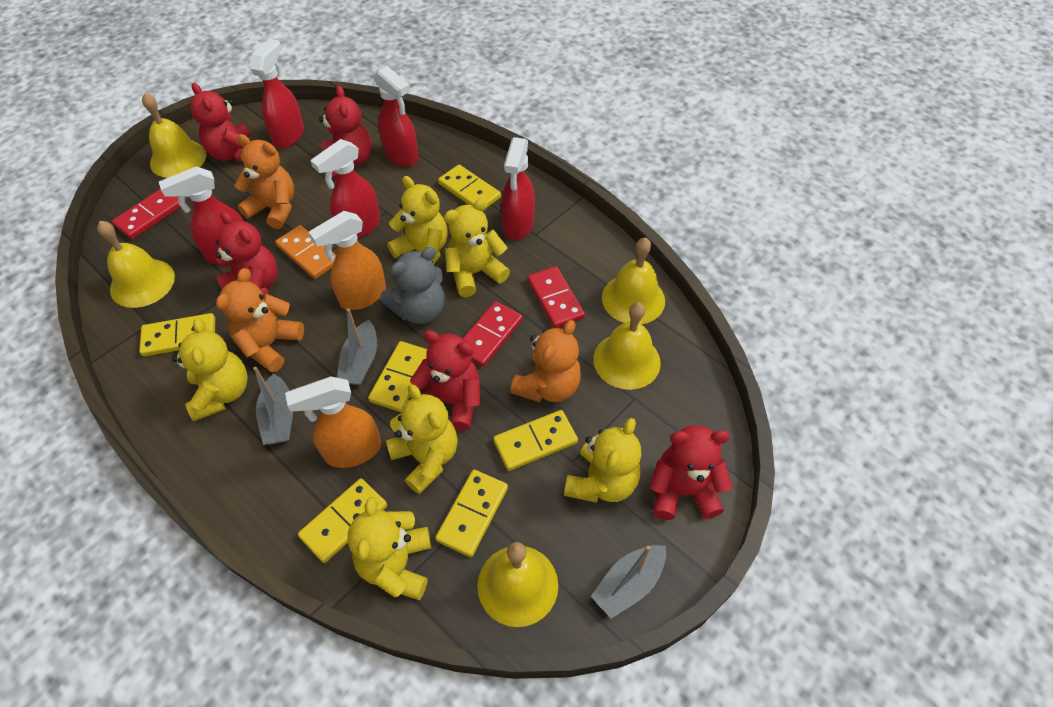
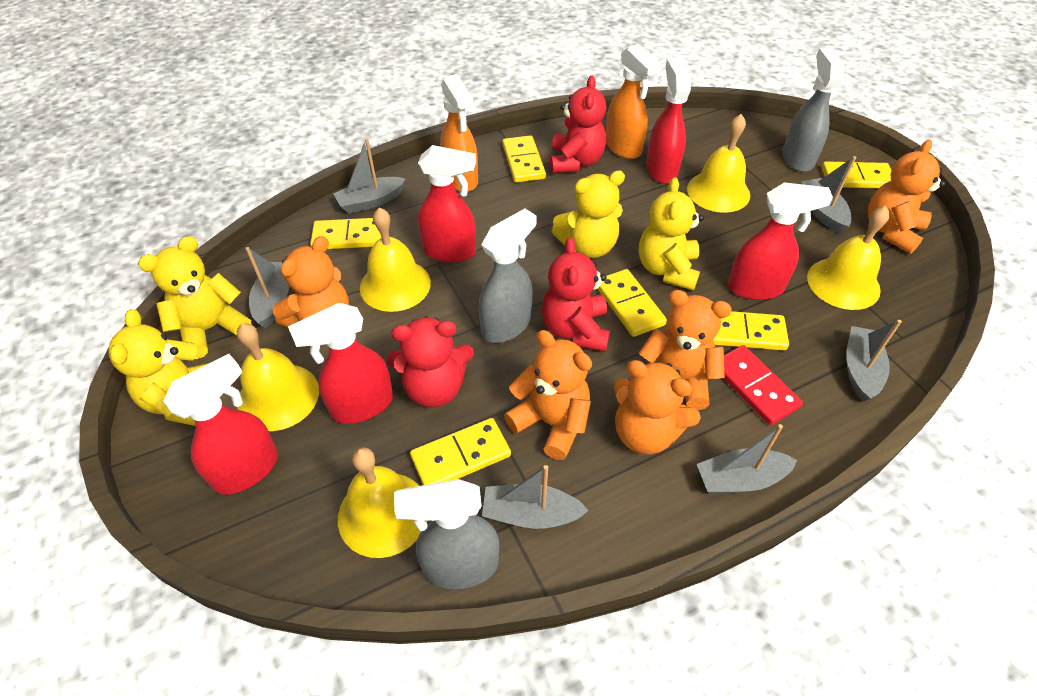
grey boat: 3 -> 6
grey spray bottle: 0 -> 3
grey teddy bear: 1 -> 0
orange domino: 1 -> 0
orange teddy bear: 3 -> 5
red domino: 3 -> 1
red teddy bear: 5 -> 3
yellow teddy bear: 6 -> 4

